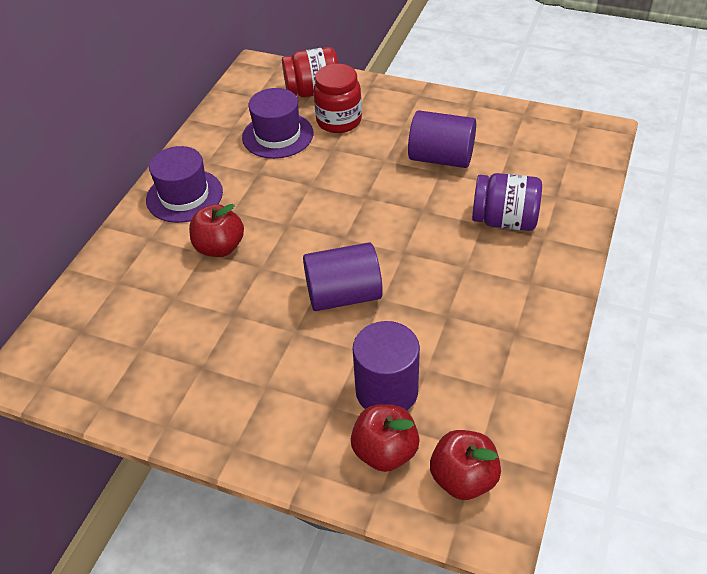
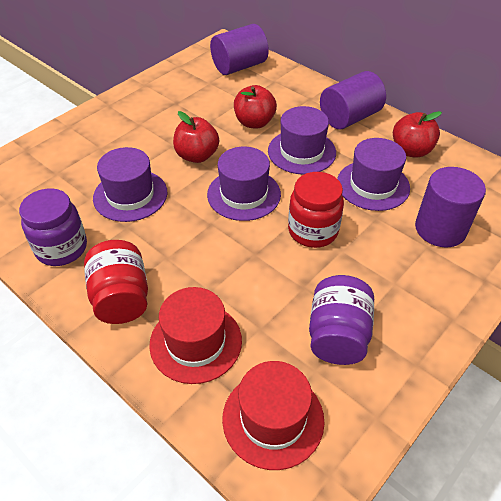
purple hat: 2 -> 4
purple jar: 1 -> 2
red hat: 0 -> 2

